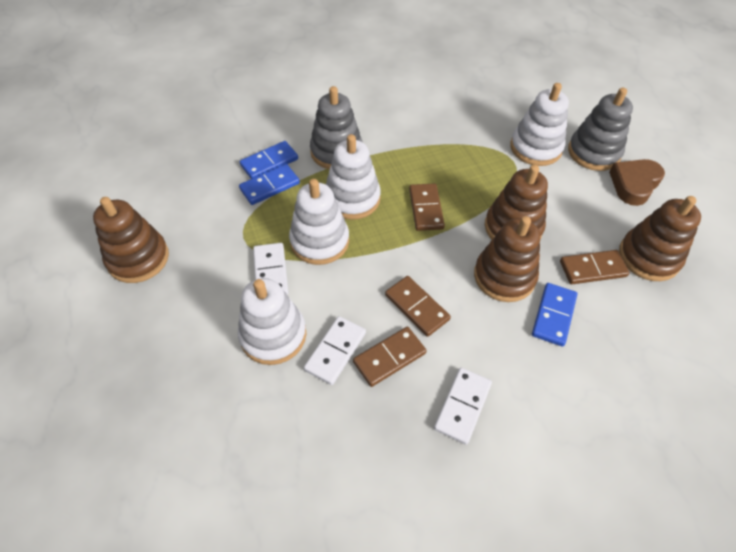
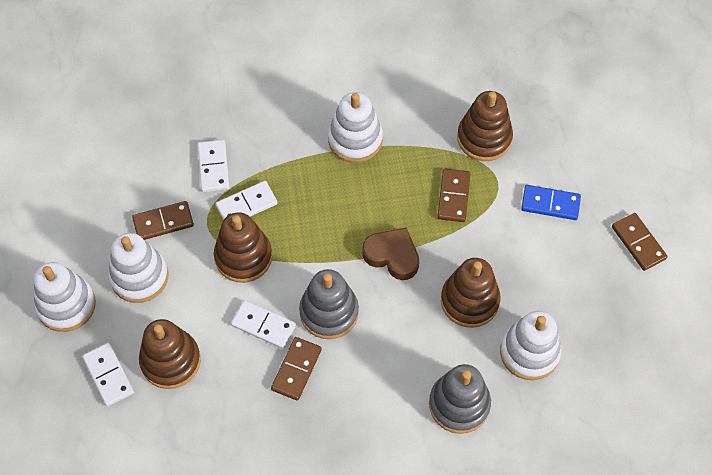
blue domino: 3 -> 1
white domino: 3 -> 4

